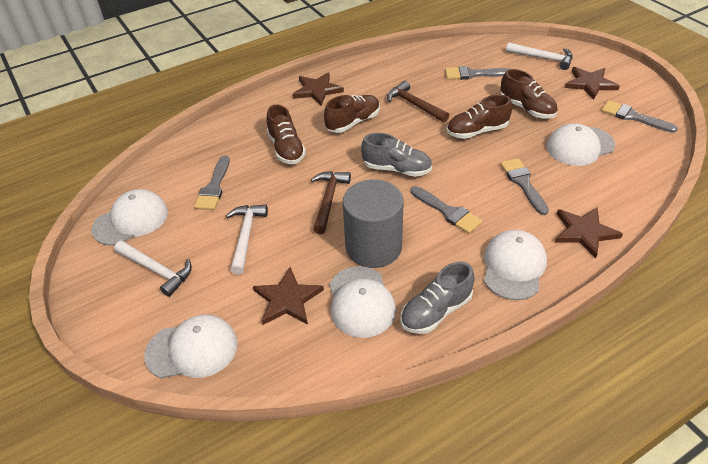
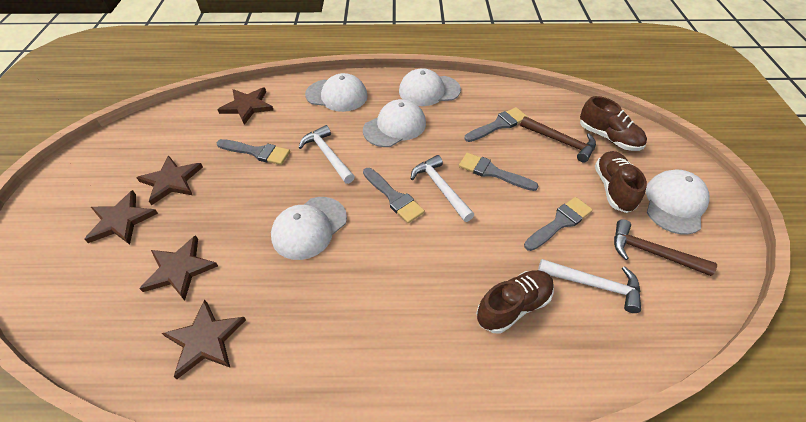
brown shoe: 4 -> 3
brown star: 4 -> 5
grey cylinder: 1 -> 0
grey shoe: 2 -> 0

